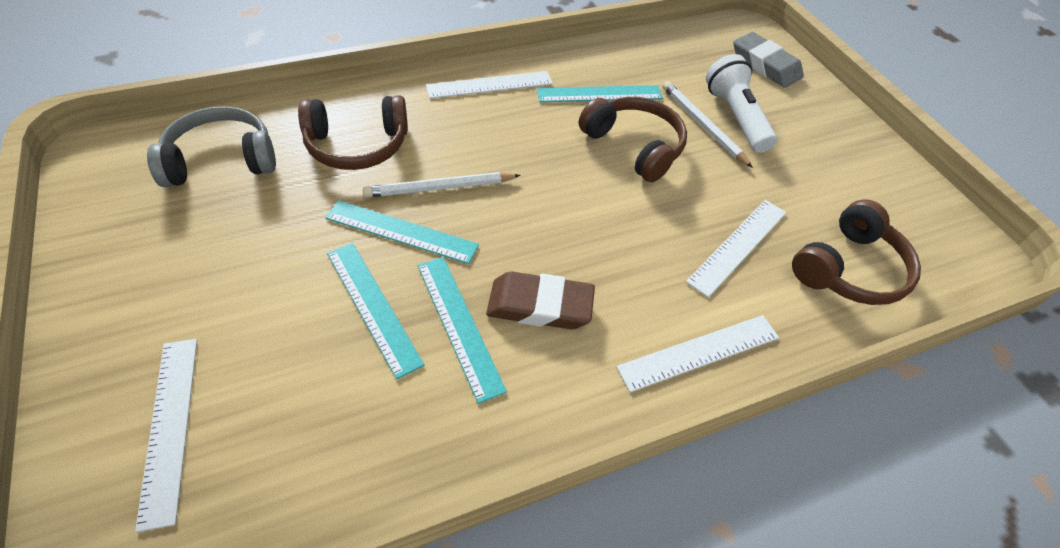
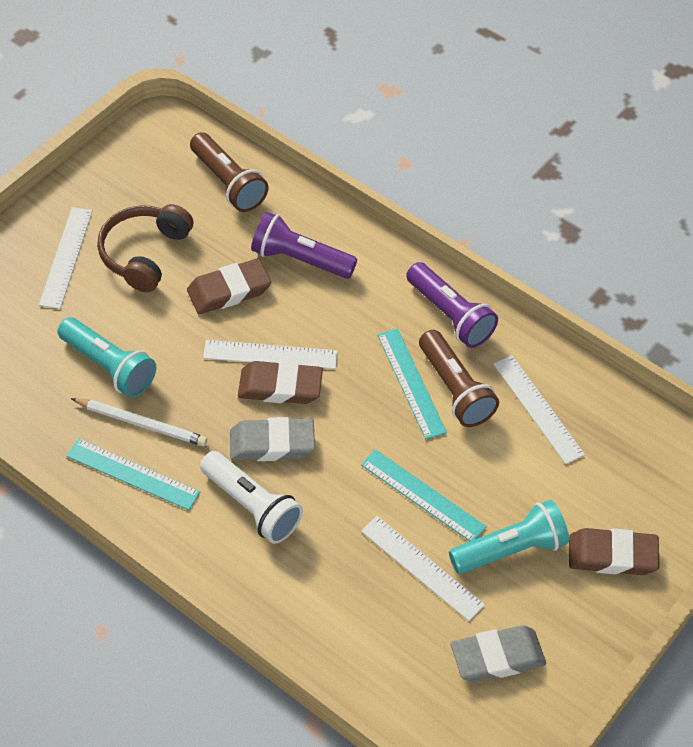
brown eraser: 1 -> 3
brown flashlight: 0 -> 2
brown headphones: 3 -> 1
grey eraser: 1 -> 2
grey headphones: 1 -> 0
purple flashlight: 0 -> 2
turquoise flashlight: 0 -> 2
turquoise ruler: 4 -> 3
white pencil: 2 -> 1

